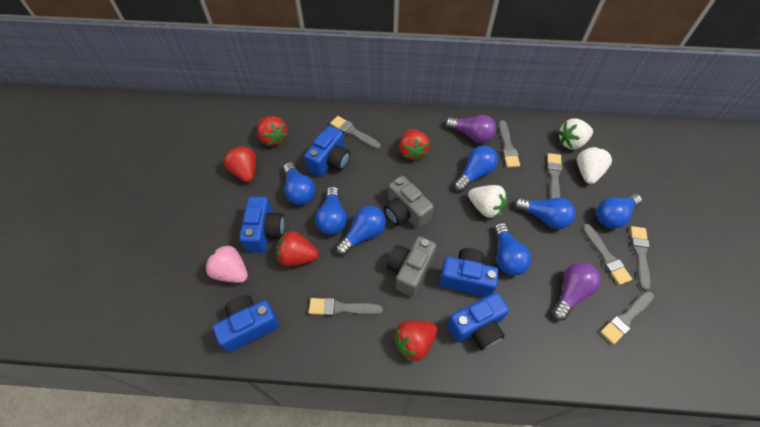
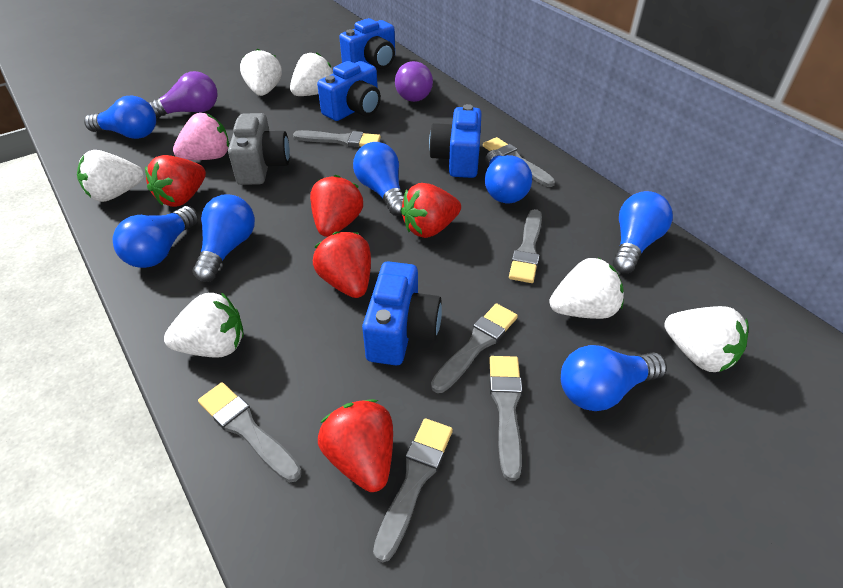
blue camera: 5 -> 4
grey camera: 2 -> 1
white strawberry: 3 -> 6

